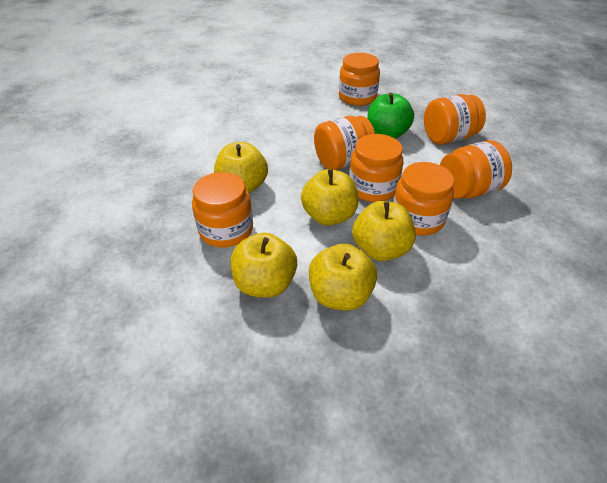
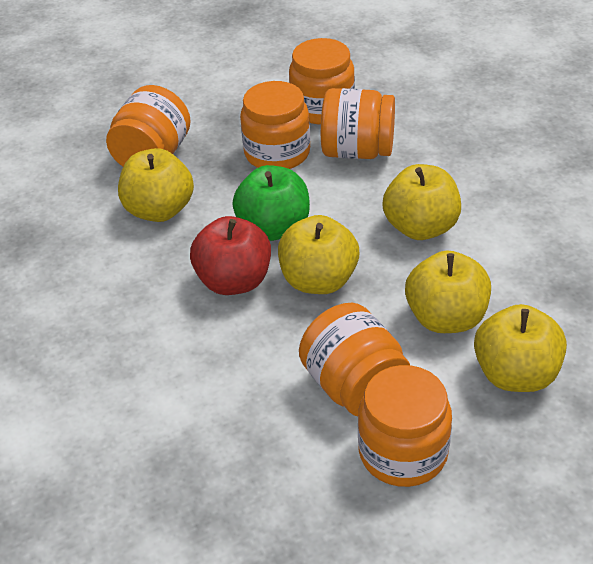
orange jar: 7 -> 6
red apple: 0 -> 1

